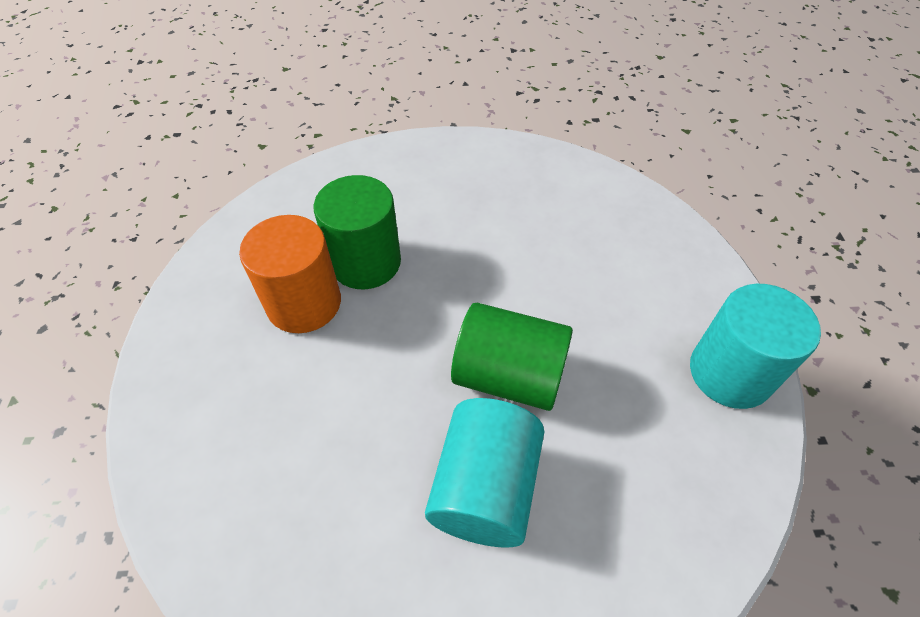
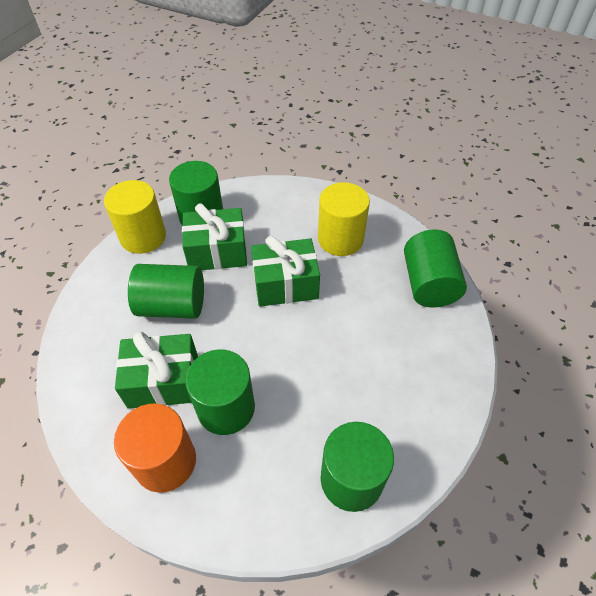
green cylinder: 2 -> 5
green gift: 0 -> 3
turquoise cylinder: 2 -> 0
yellow cylinder: 0 -> 2

